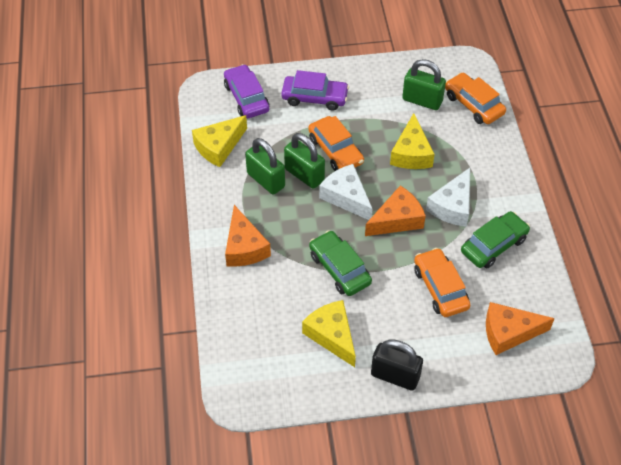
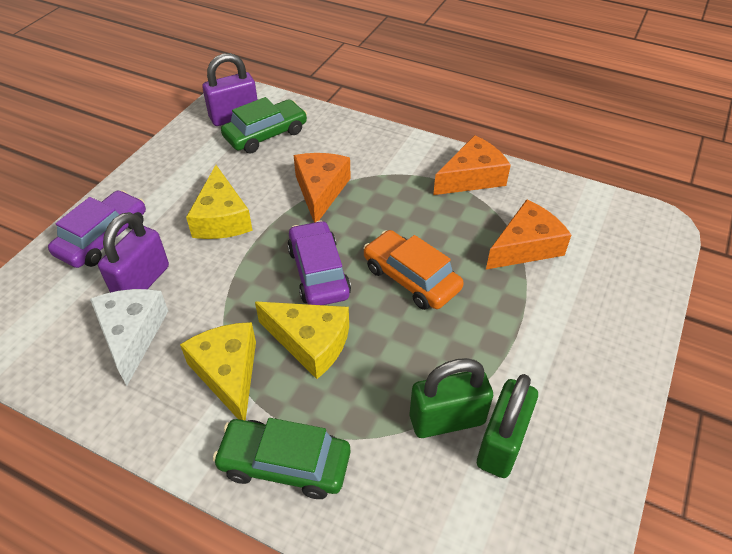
black padlock: 1 -> 0
green padlock: 3 -> 2
orange car: 3 -> 1
purple padlock: 0 -> 2
white cheese: 2 -> 1

